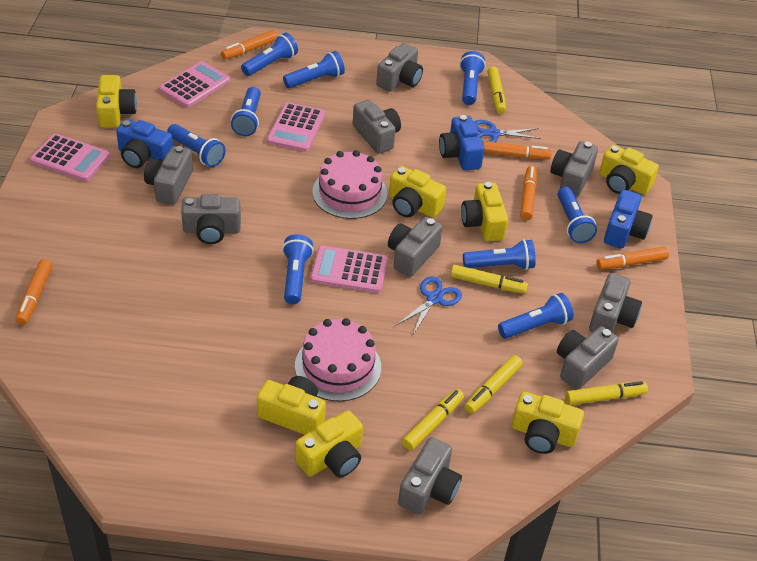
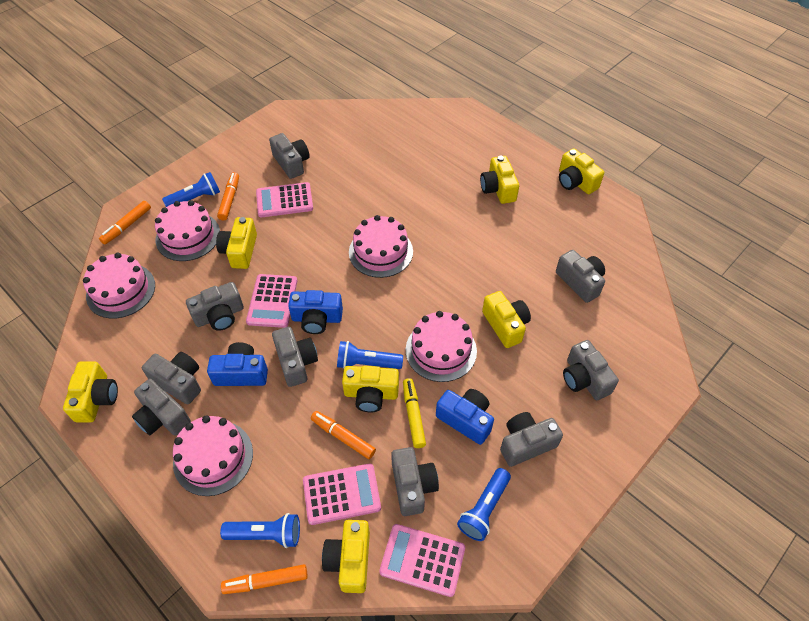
blue flashlight: 9 -> 4
blue scissors: 2 -> 0
orange marker: 5 -> 4
pink cake: 2 -> 5
yellow marker: 5 -> 1

